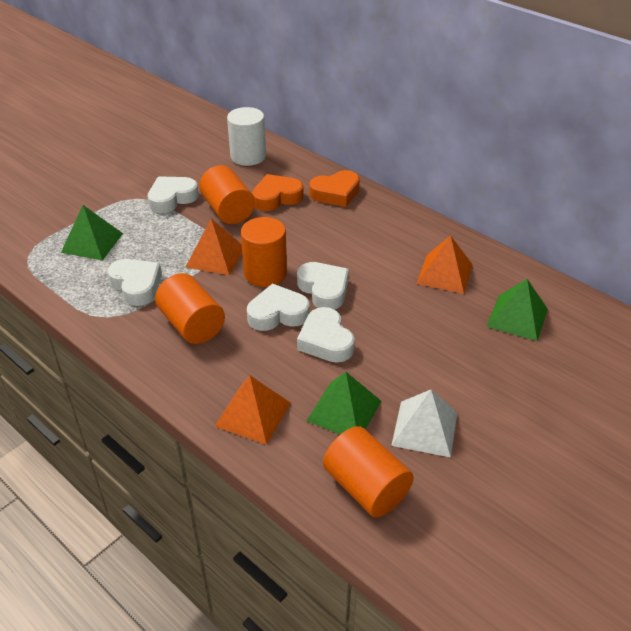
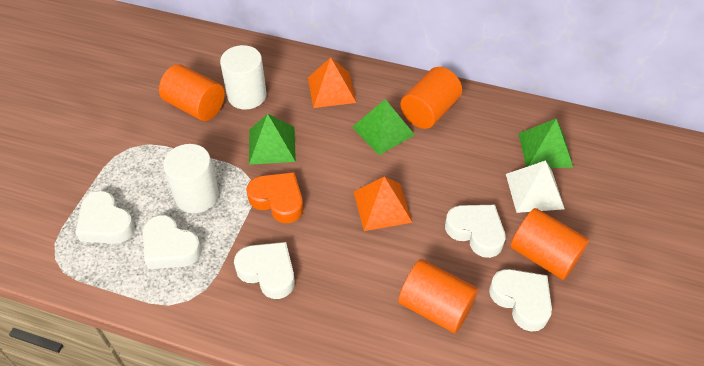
orange heart: 2 -> 1
orange pyramid: 3 -> 2
white cylinder: 1 -> 2

